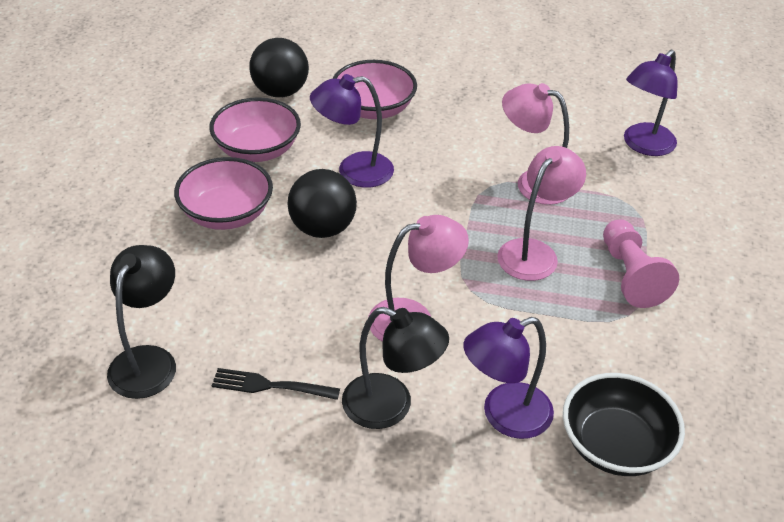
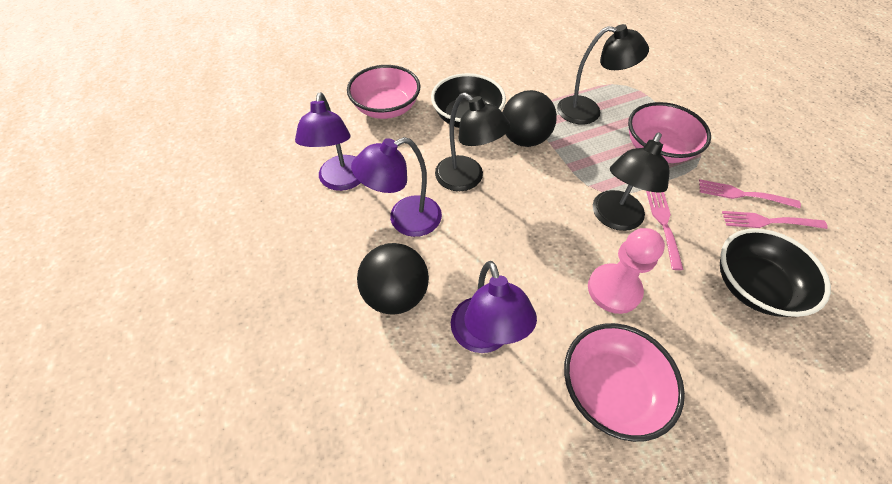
black bowl: 1 -> 2
black fork: 1 -> 0
black lamp: 2 -> 3
pink fork: 0 -> 3
pink lamp: 3 -> 0

